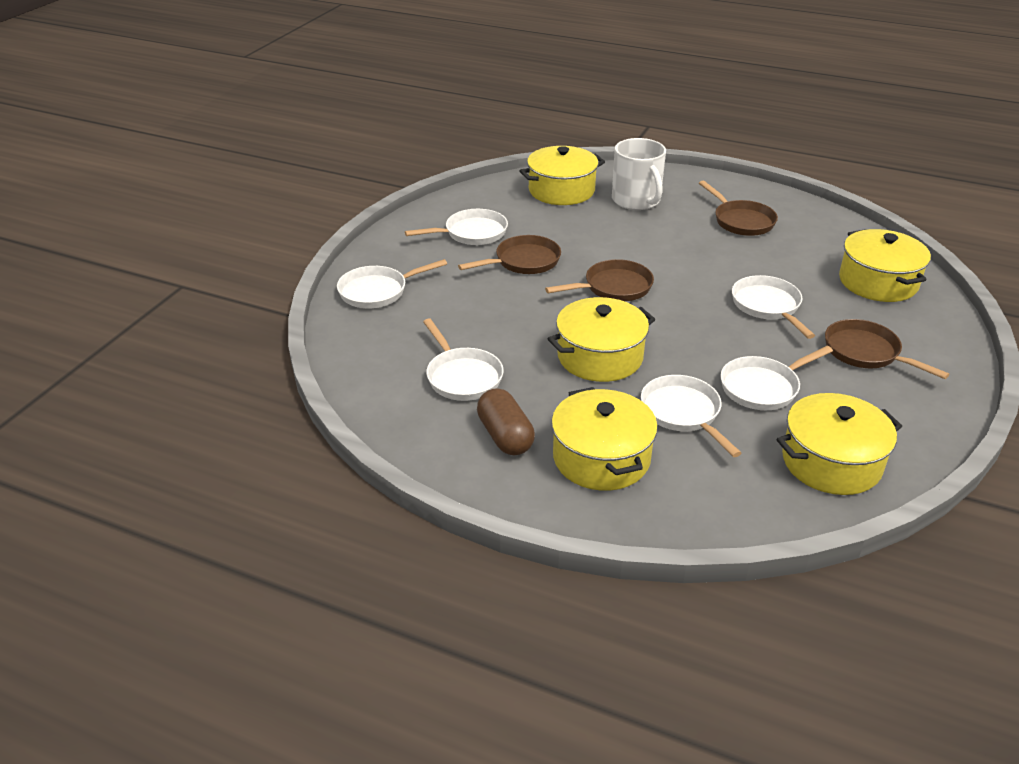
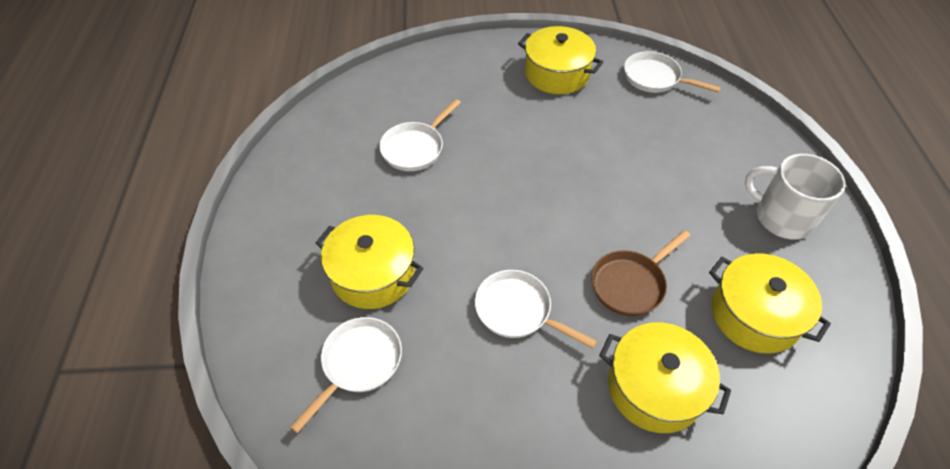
brown capsule: 1 -> 0
brown pan: 4 -> 1
white pan: 6 -> 4
yellow pot: 5 -> 4

